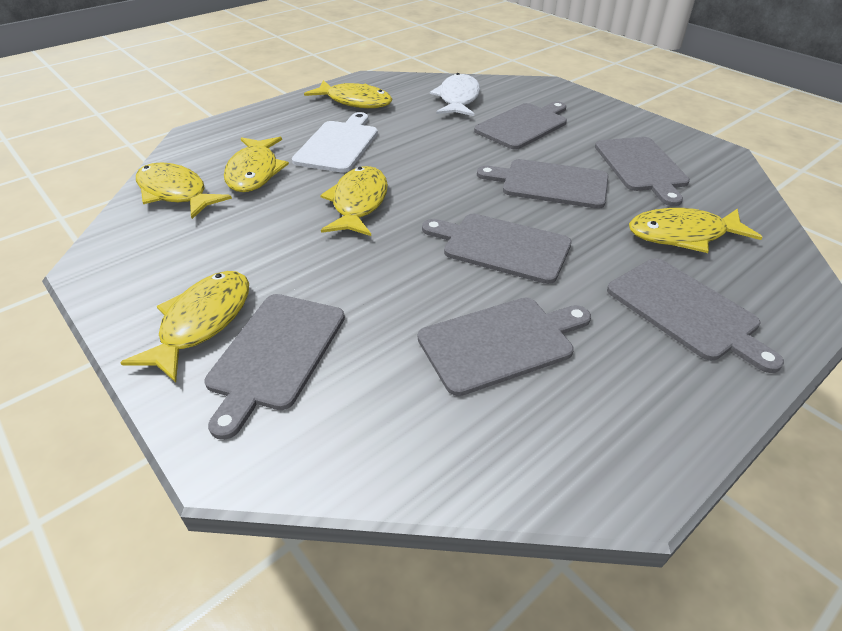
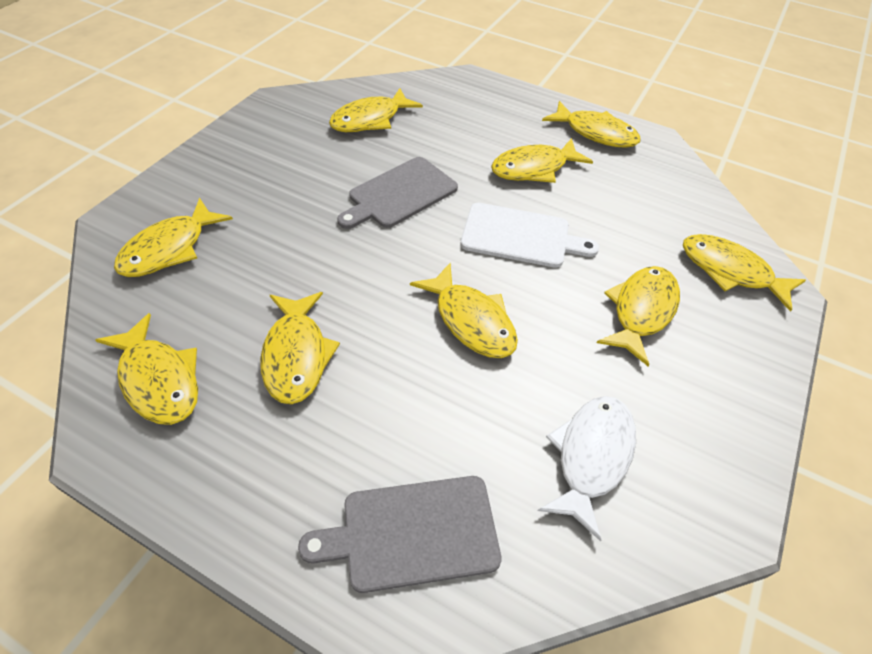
grey cutting board: 7 -> 2
yellow fish: 6 -> 9

